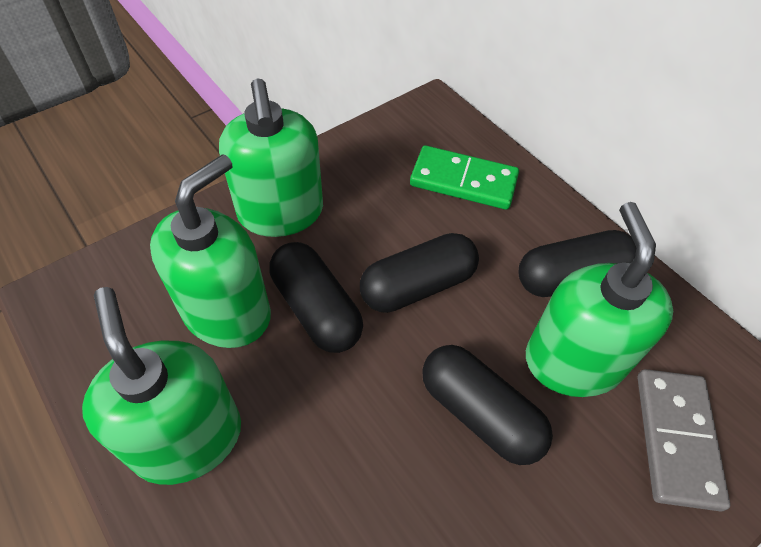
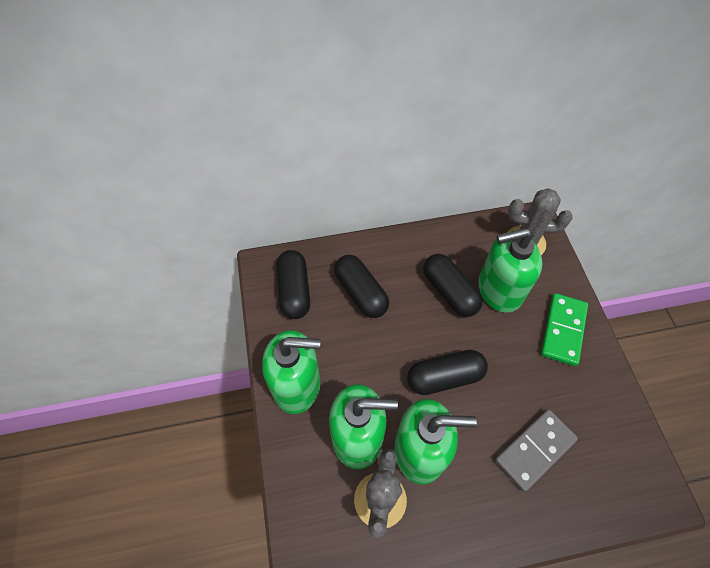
grey cactus: 0 -> 2

